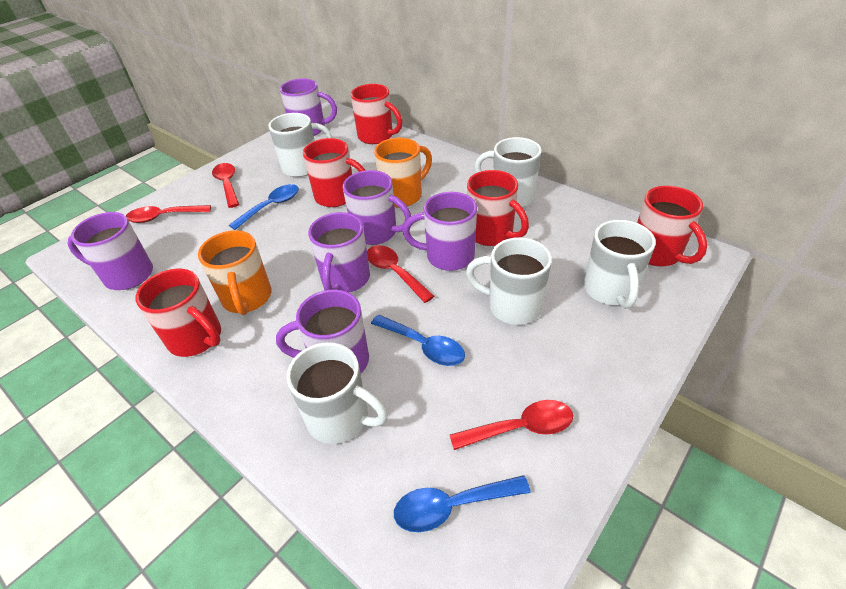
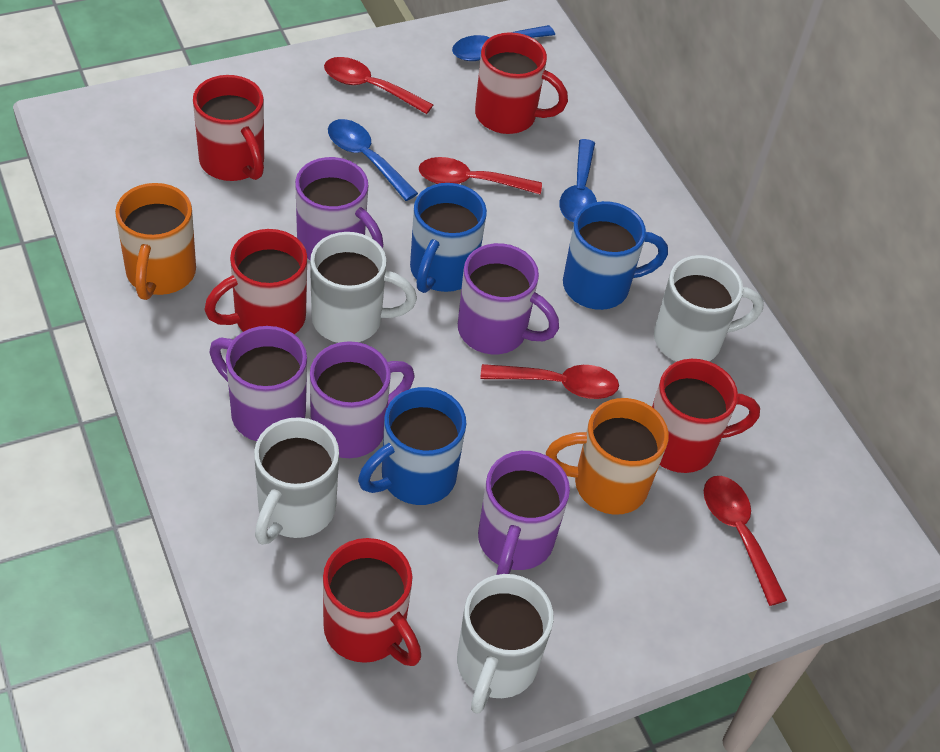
blue mug: 0 -> 3
purple mug: 6 -> 5
white mug: 5 -> 4

